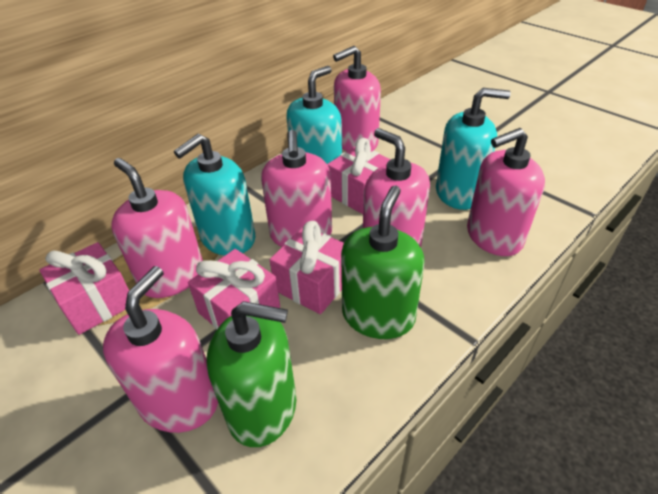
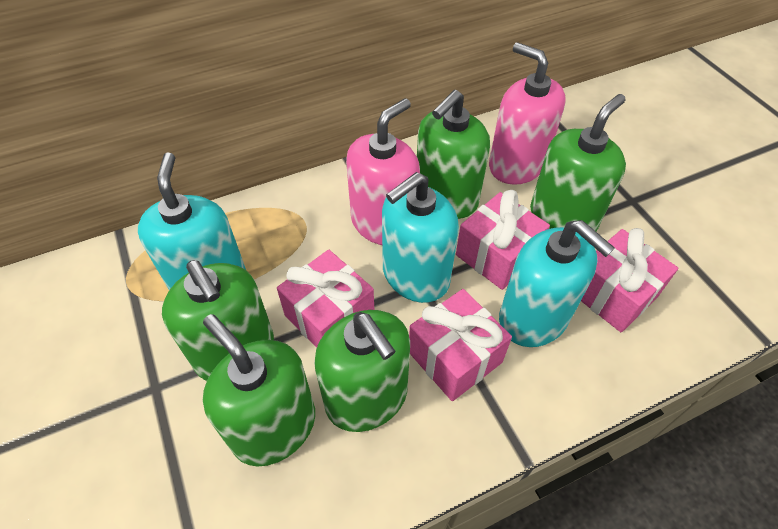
green soap dispenser: 2 -> 5
pink soap dispenser: 6 -> 2

